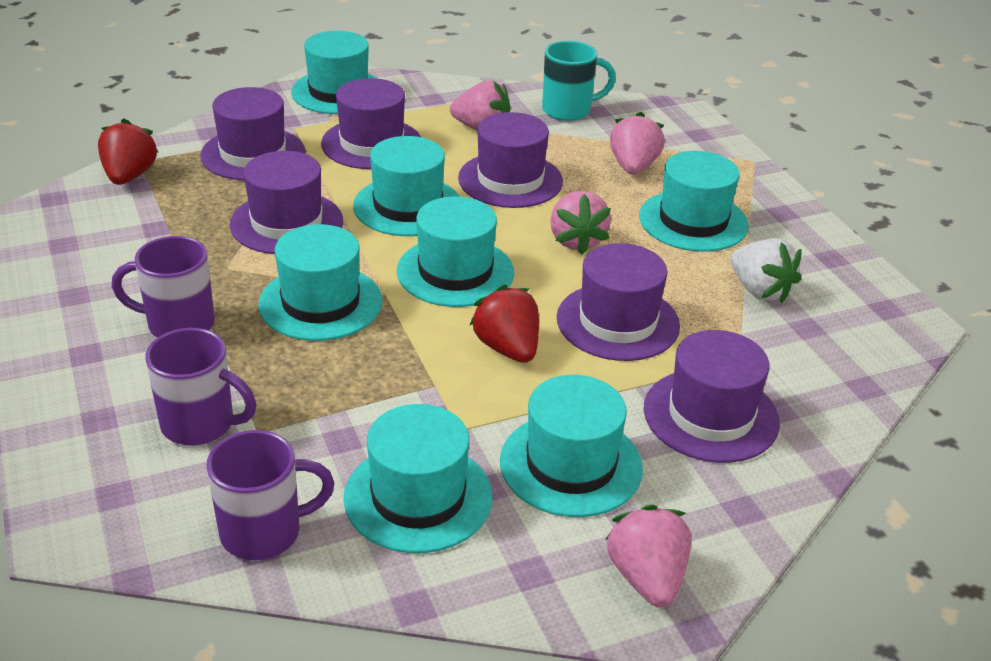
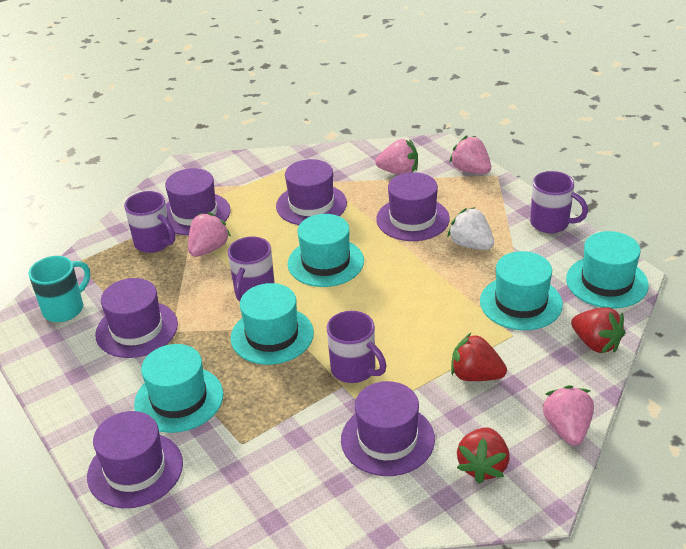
purple mug: 3 -> 4
red strawberry: 2 -> 3
turquoise hat: 7 -> 5

